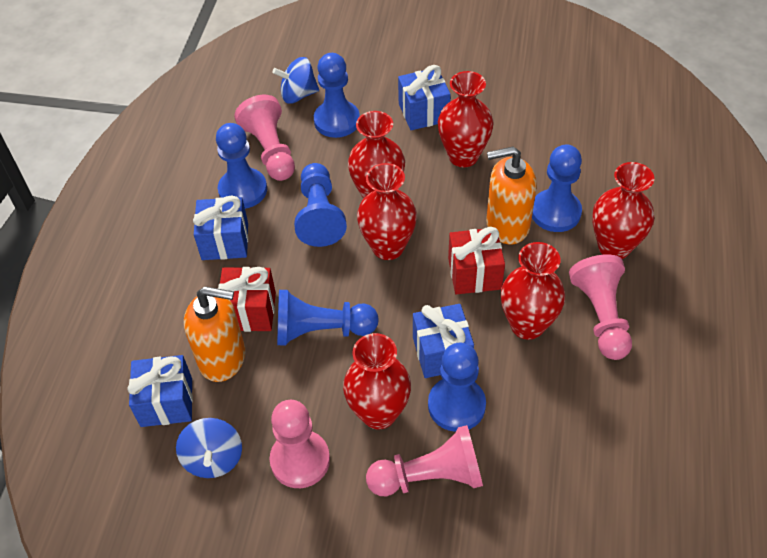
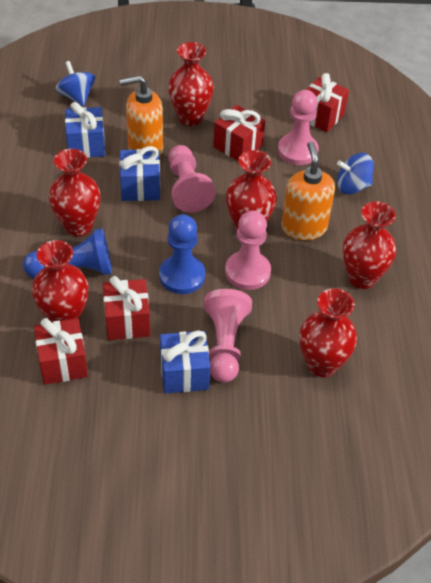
blue gift: 4 -> 3
blue pawn: 6 -> 2
red gift: 2 -> 4

